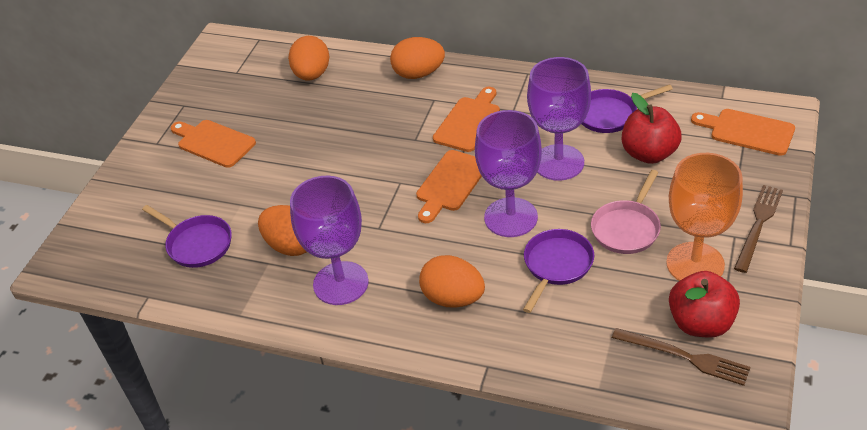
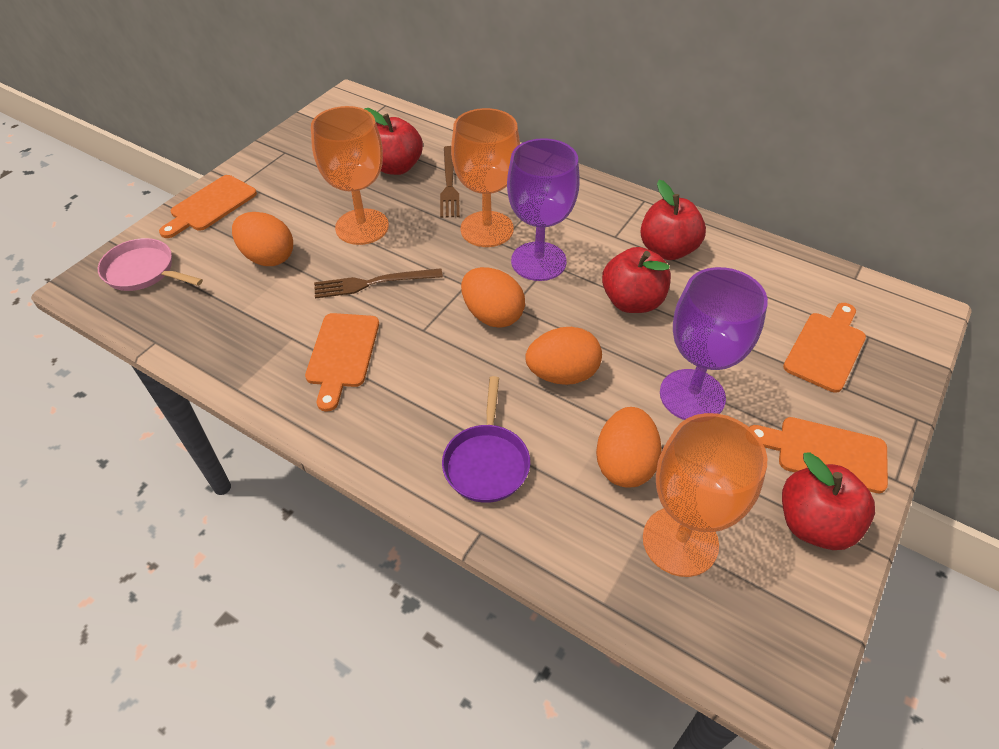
orange goblet: 1 -> 3
purple goblet: 3 -> 2
purple pan: 3 -> 1
red apple: 2 -> 4

